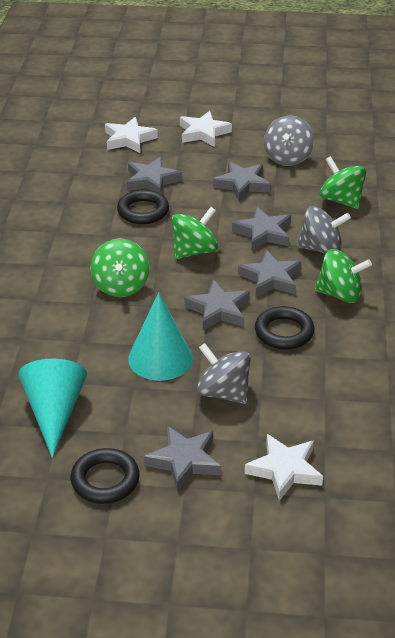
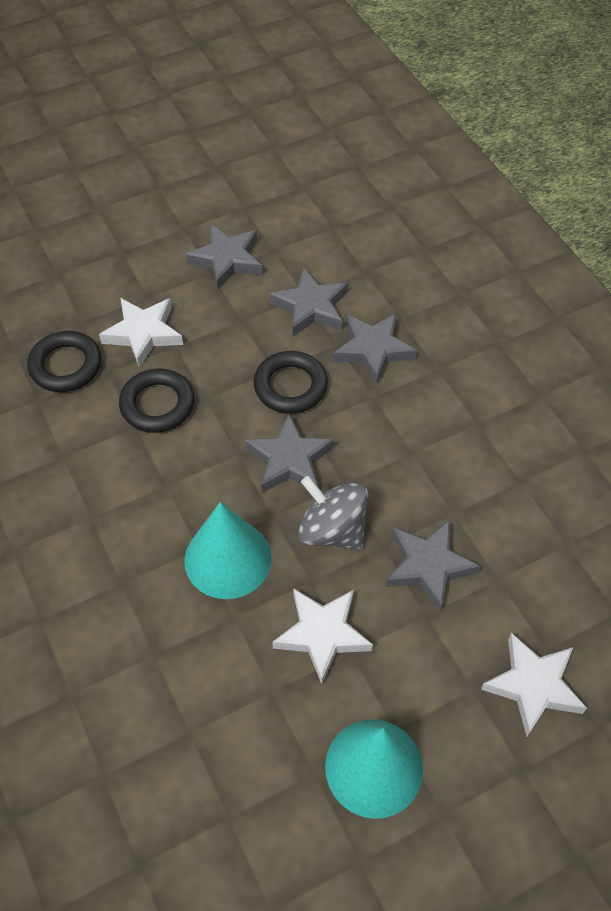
green spinning top: 4 -> 0
grey spinning top: 3 -> 1
grey star: 6 -> 5

